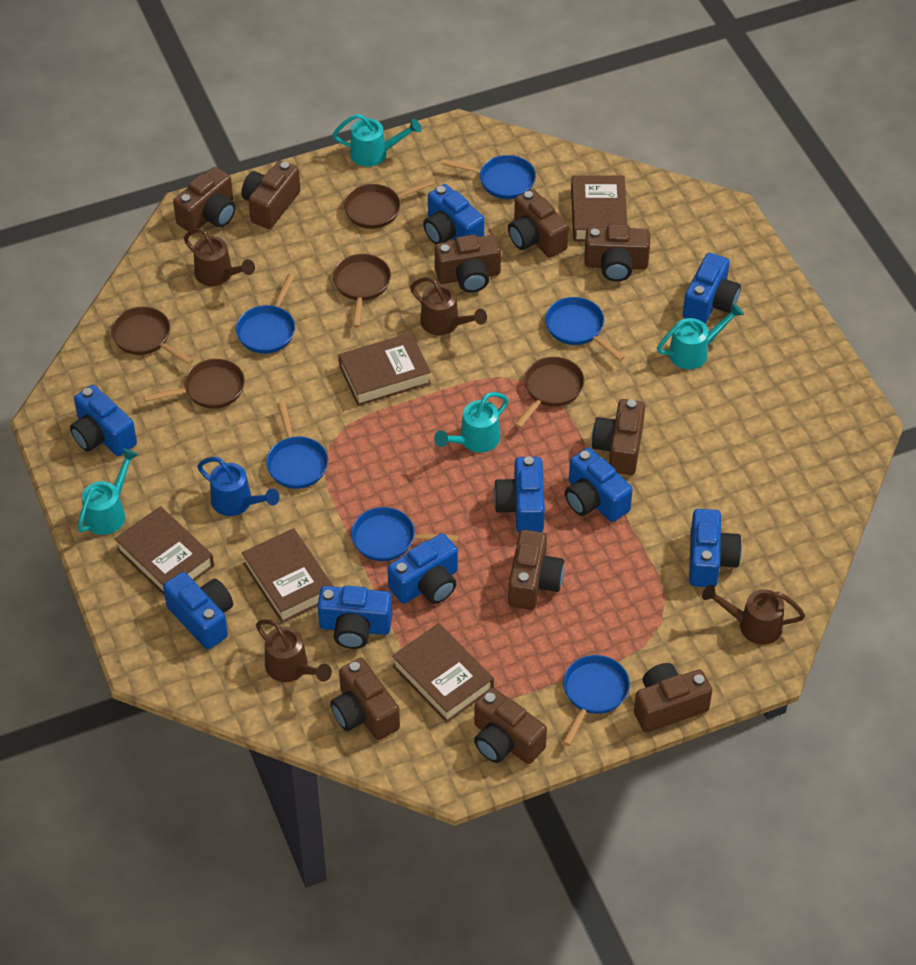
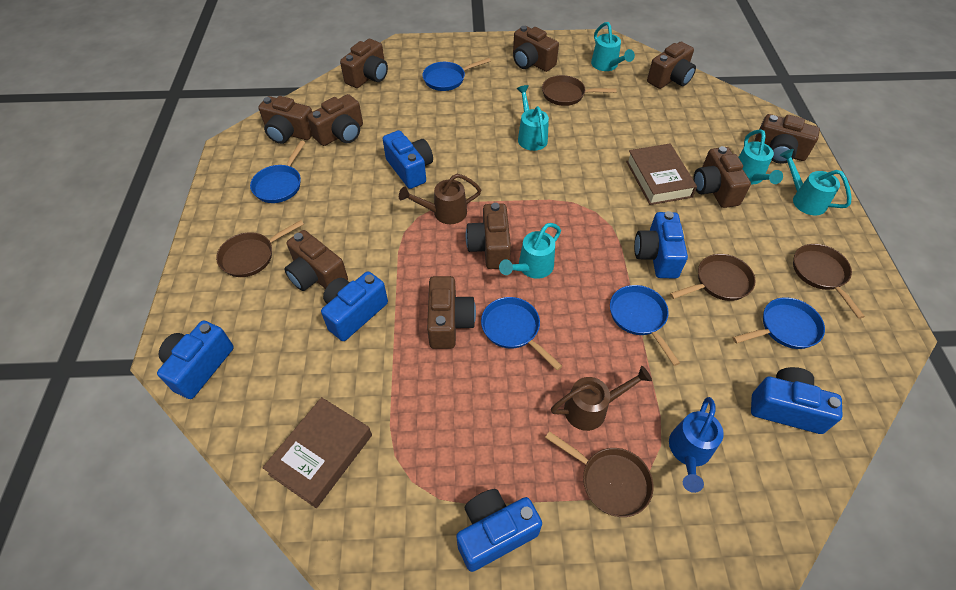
blue camera: 9 -> 6
blue pan: 6 -> 5
brown book: 5 -> 2
brown watering can: 4 -> 2
turquoise watering can: 4 -> 5

